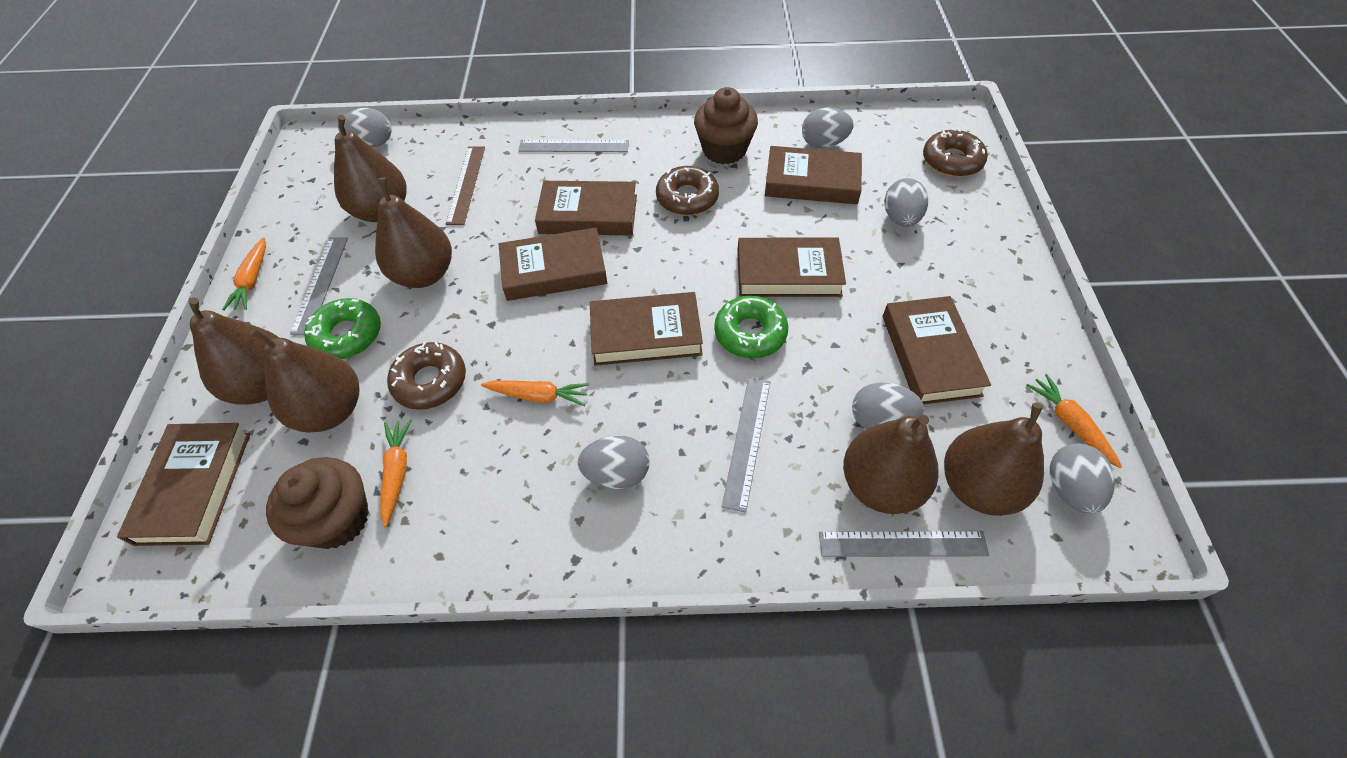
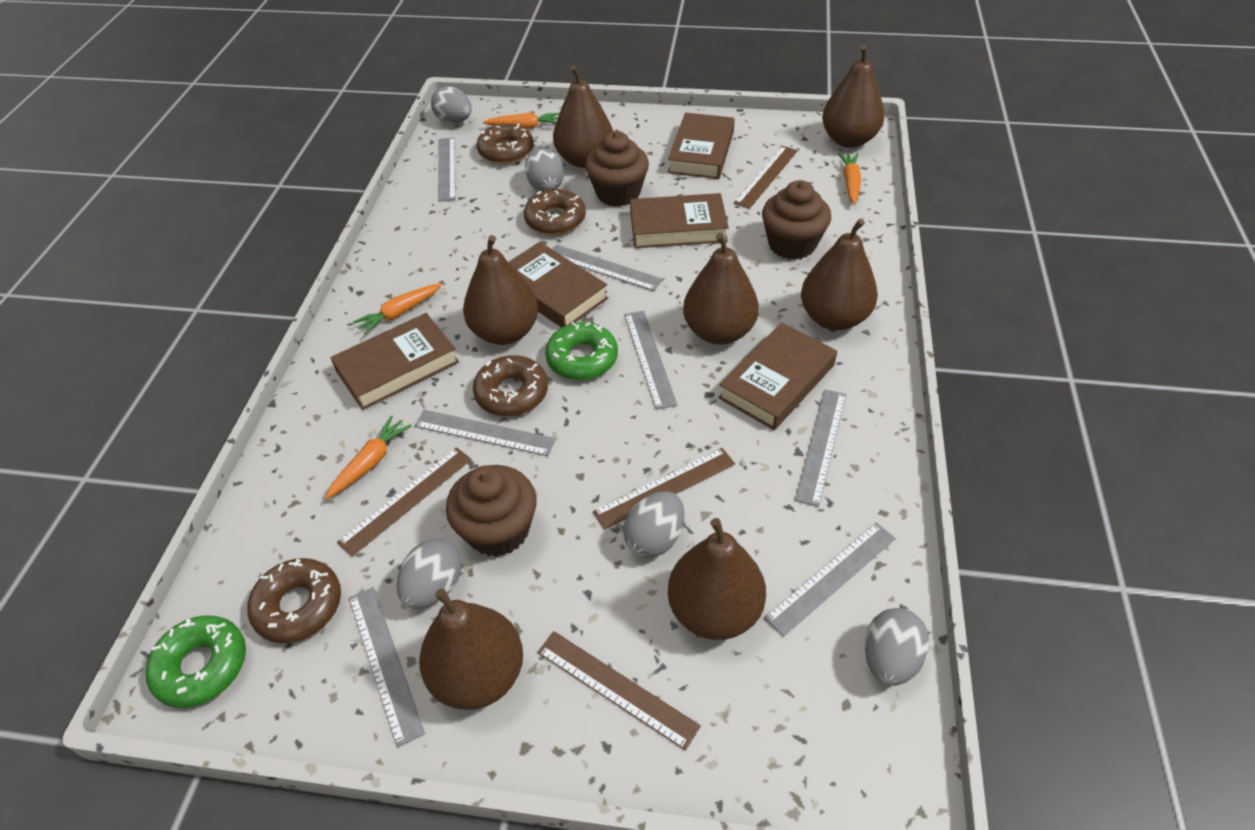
brown book: 7 -> 5
brown cupcake: 2 -> 3
brown donut: 3 -> 4
brown pear: 6 -> 7
brown ruler: 1 -> 4
grey egg: 6 -> 5
grey ruler: 4 -> 7

